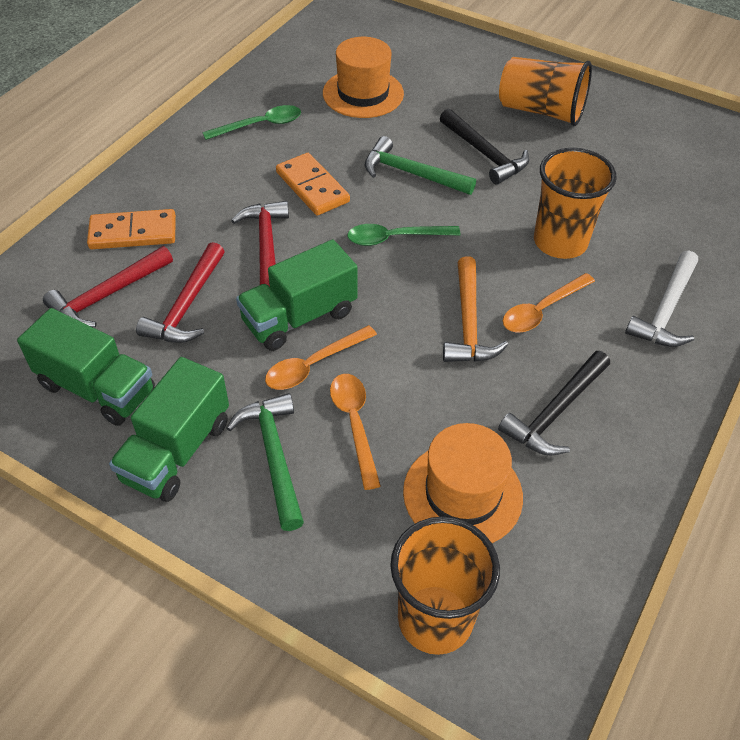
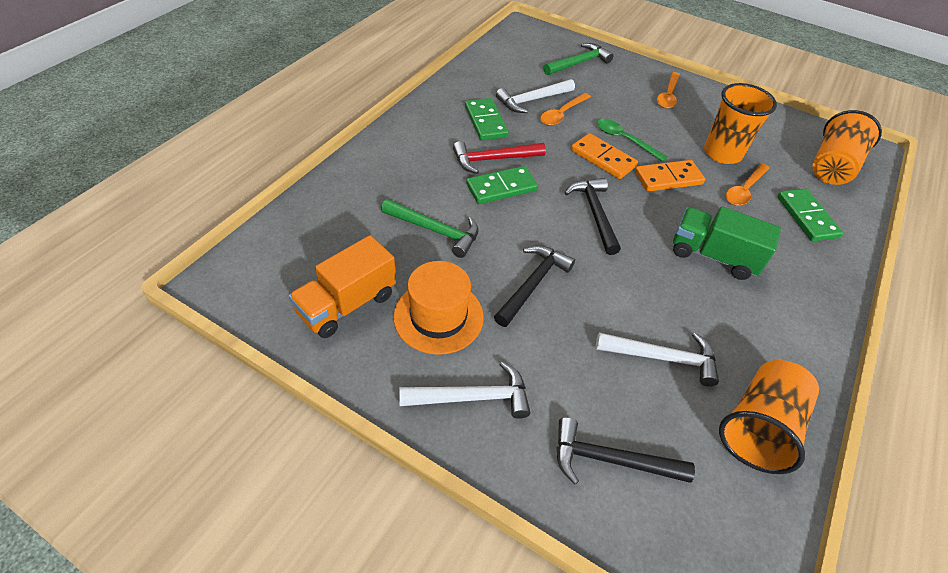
black hammer: 2 -> 3
green domino: 0 -> 3
green spoon: 2 -> 1
green truck: 3 -> 1
orange hammer: 1 -> 0
orange hat: 2 -> 1
orange truck: 0 -> 1
red hammer: 3 -> 1
white hammer: 1 -> 3

